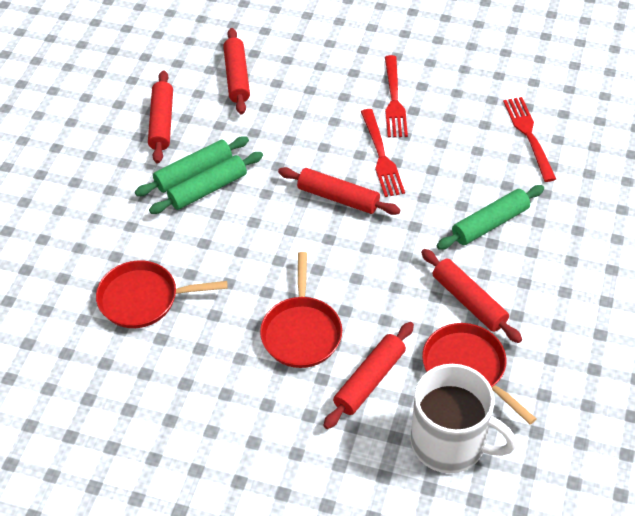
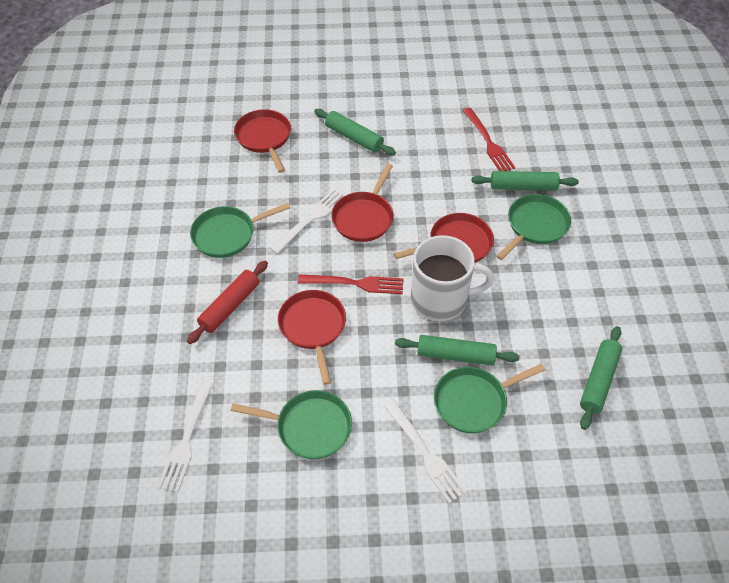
green pan: 0 -> 4
green rolling pin: 3 -> 4
red fork: 3 -> 2
red pan: 3 -> 4
red rolling pin: 5 -> 1
white fork: 0 -> 3

